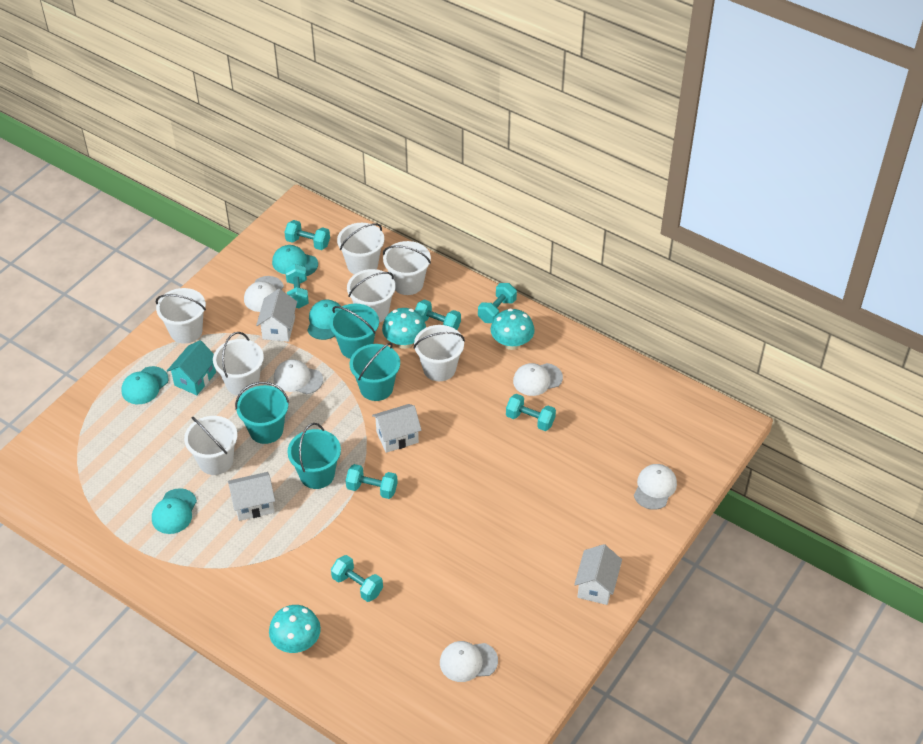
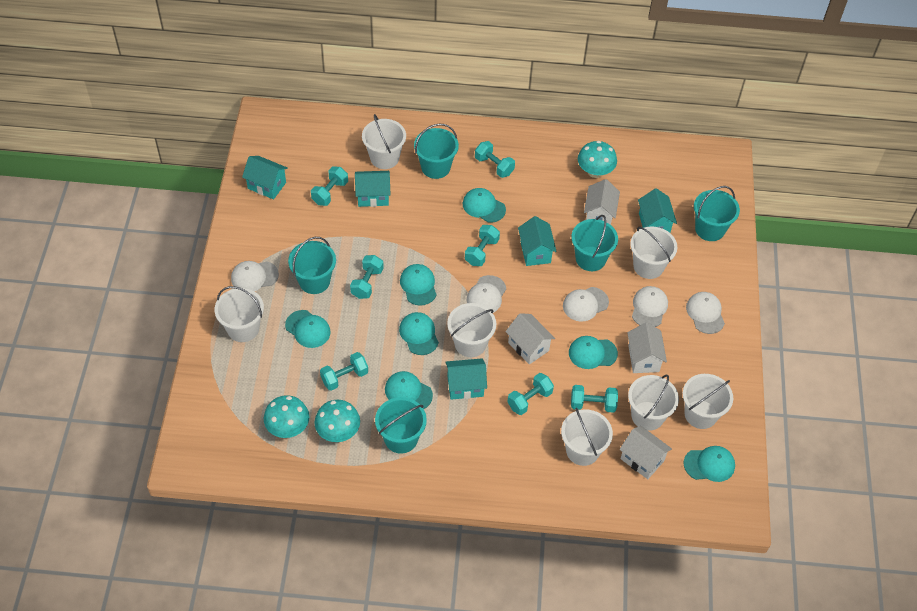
turquoise bucket: 4 -> 5
turquoise cap: 4 -> 7
turquoise house: 1 -> 5

